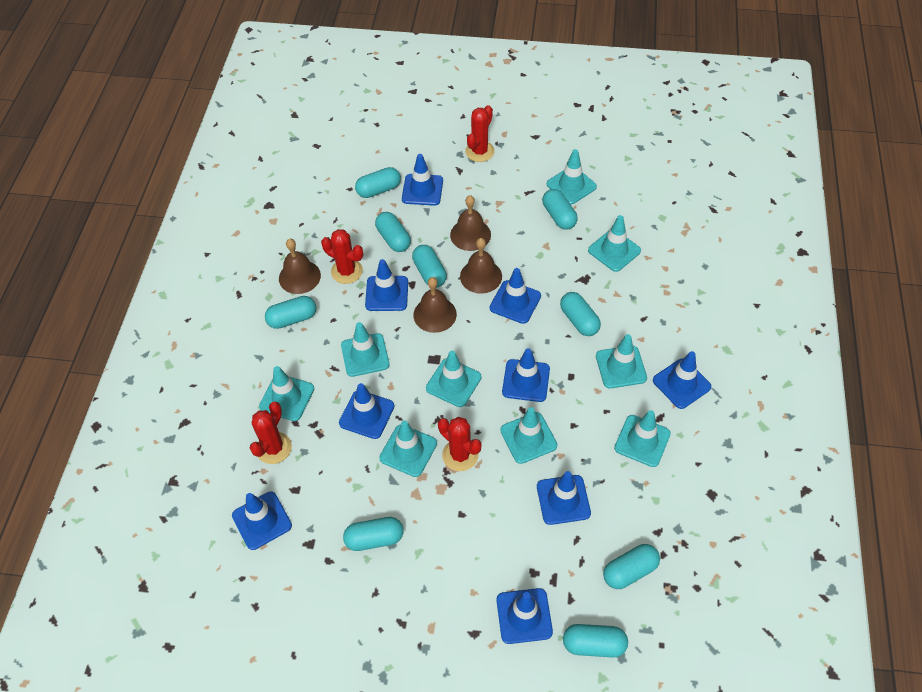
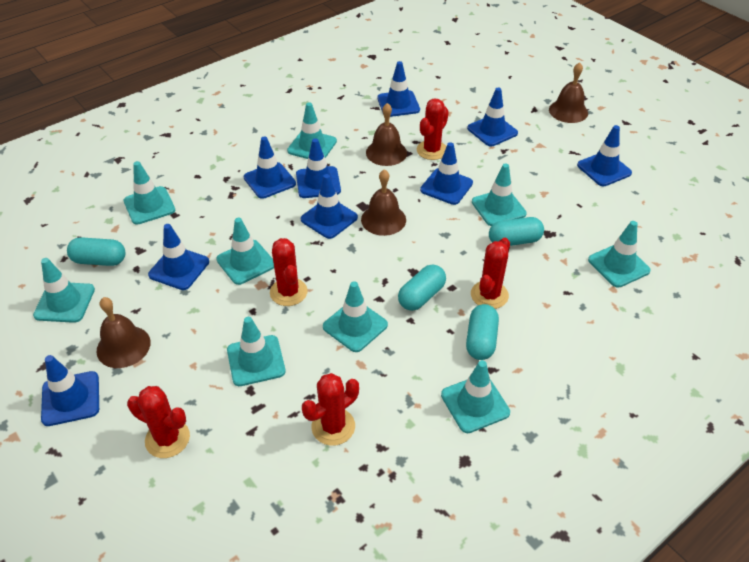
red cactus: 4 -> 5
turquoise capsule: 9 -> 4

